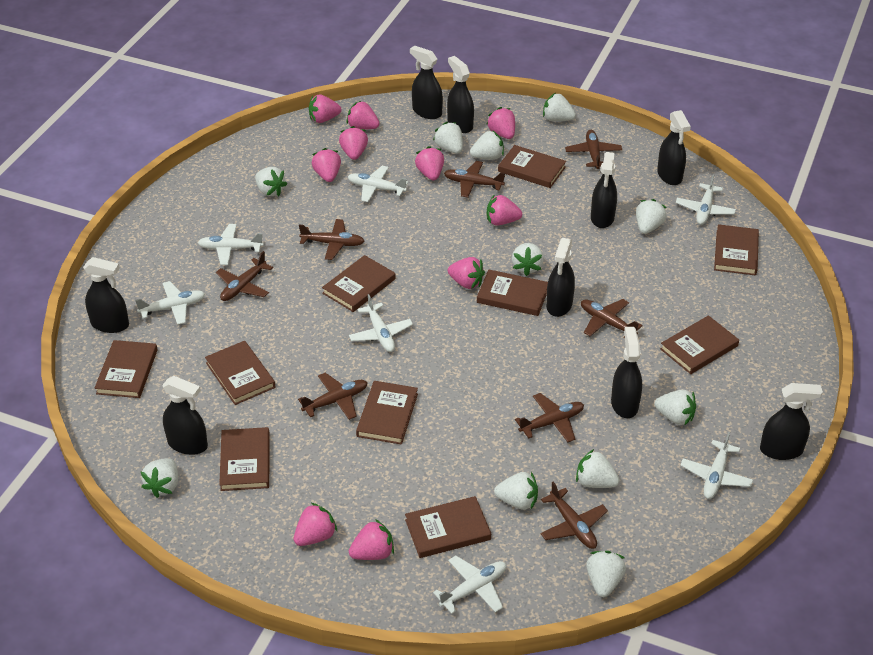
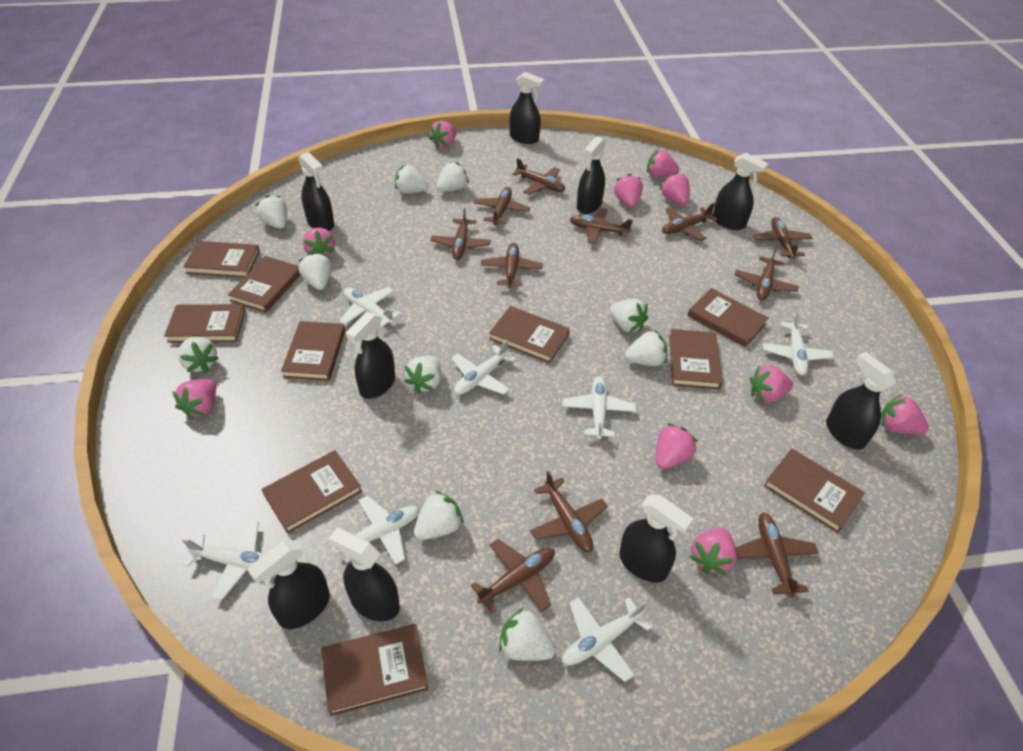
brown plane: 8 -> 11
white strawberry: 11 -> 10

